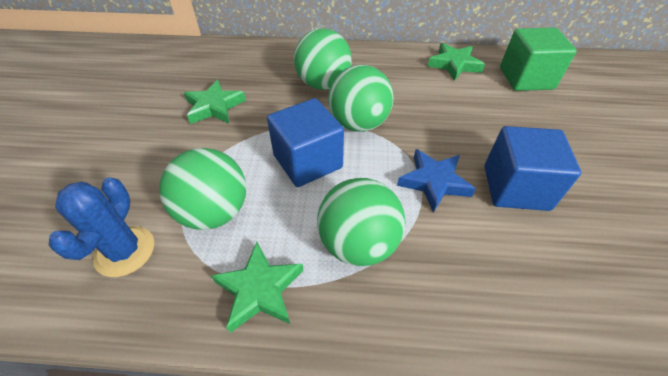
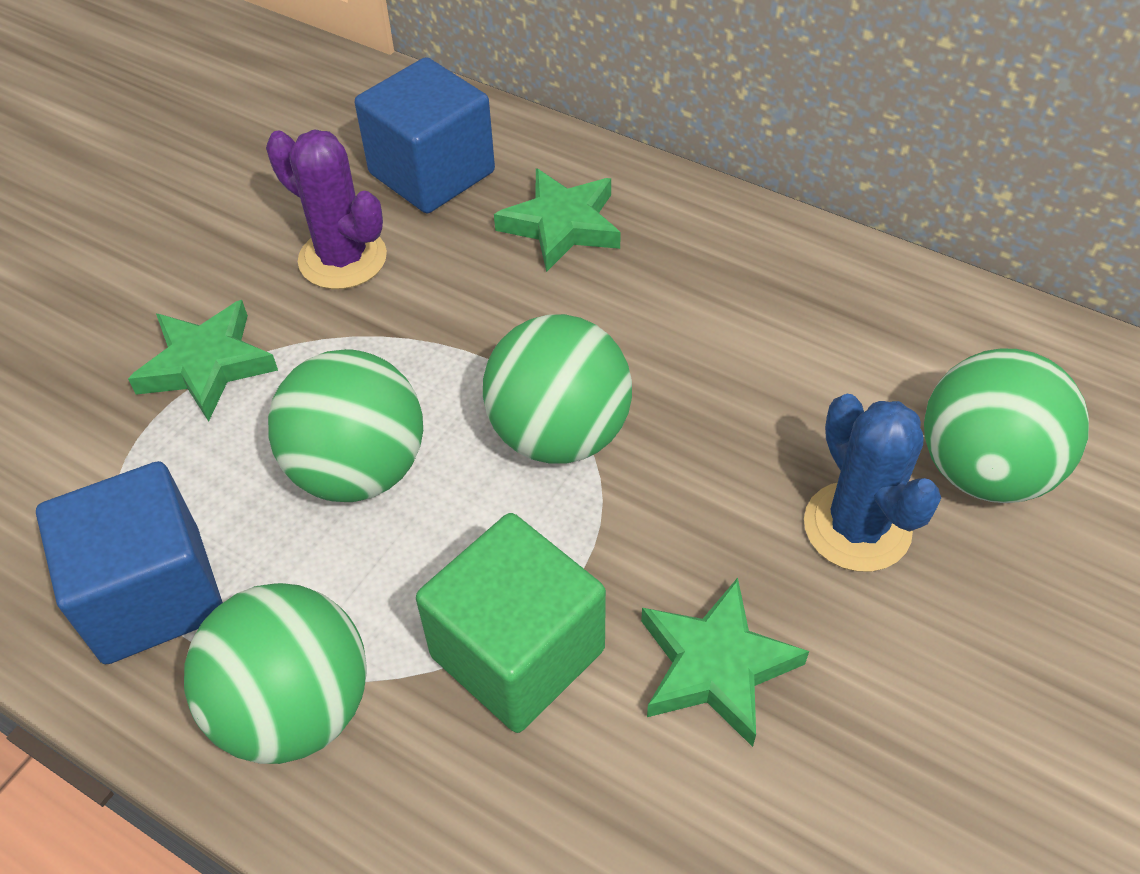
blue star: 1 -> 0
purple cactus: 0 -> 1

